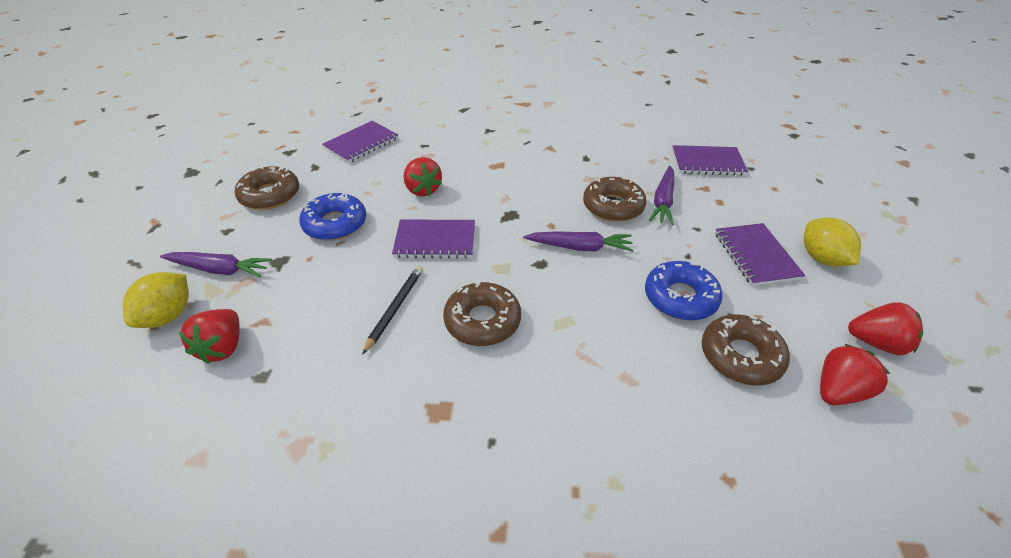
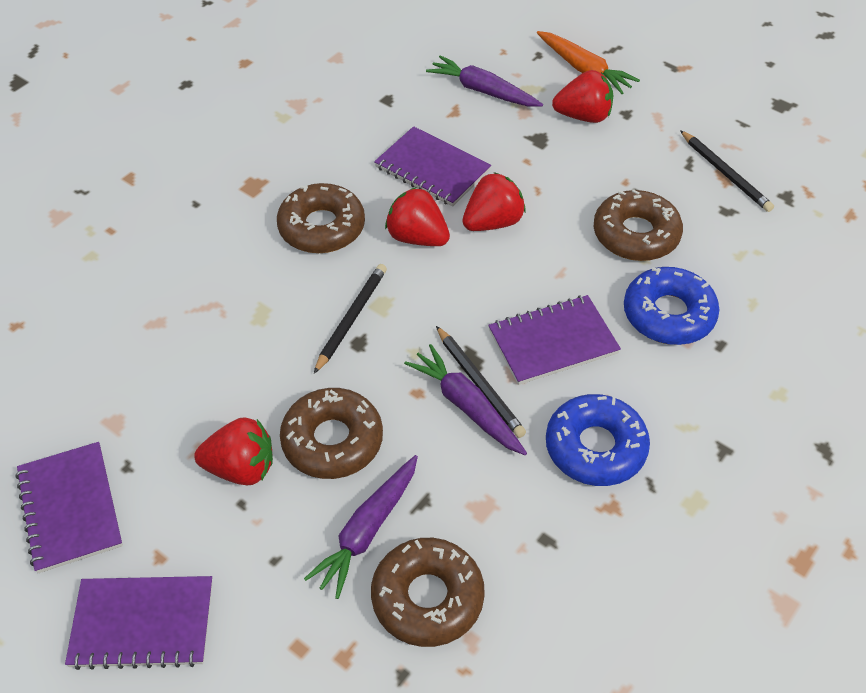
black pencil: 1 -> 3
orange carrot: 0 -> 1
yellow lemon: 2 -> 0

